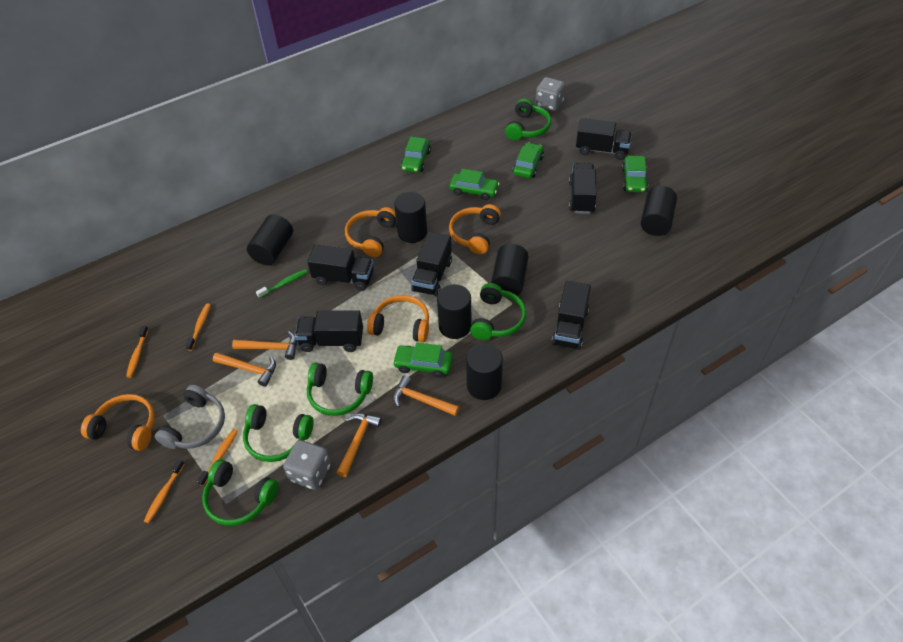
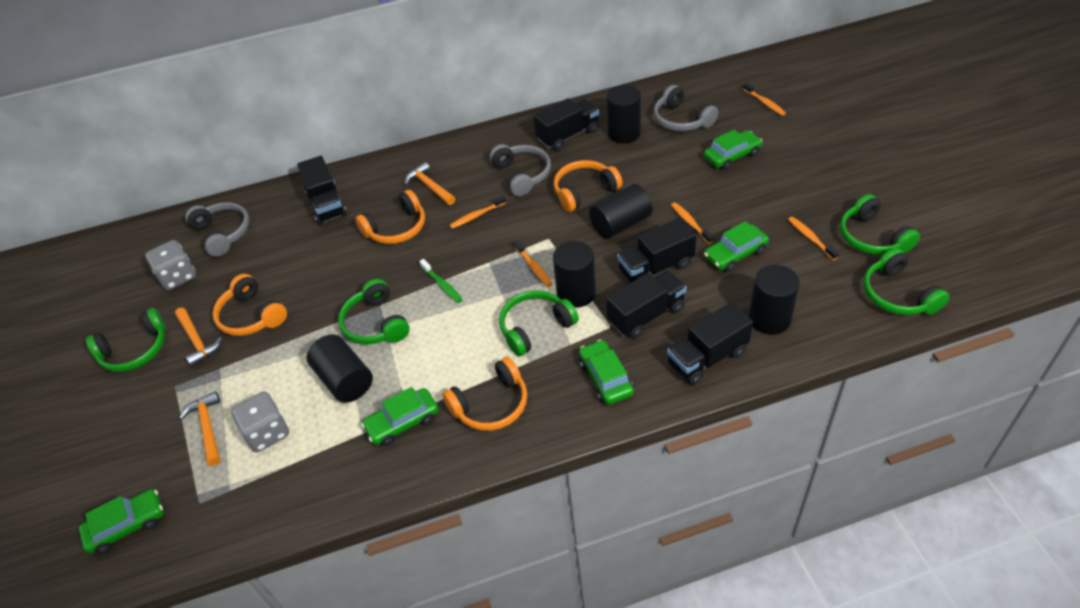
black cylinder: 6 -> 5
black truck: 6 -> 5
grey headphones: 1 -> 3
orange hammer: 4 -> 3
orange toothbrush: 4 -> 5

